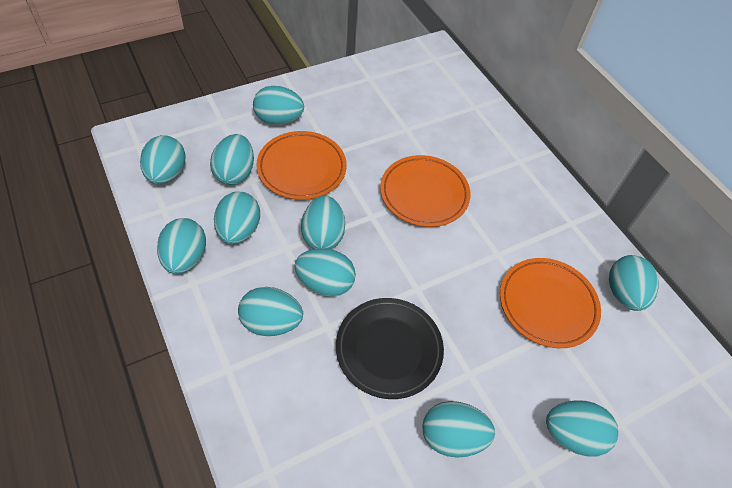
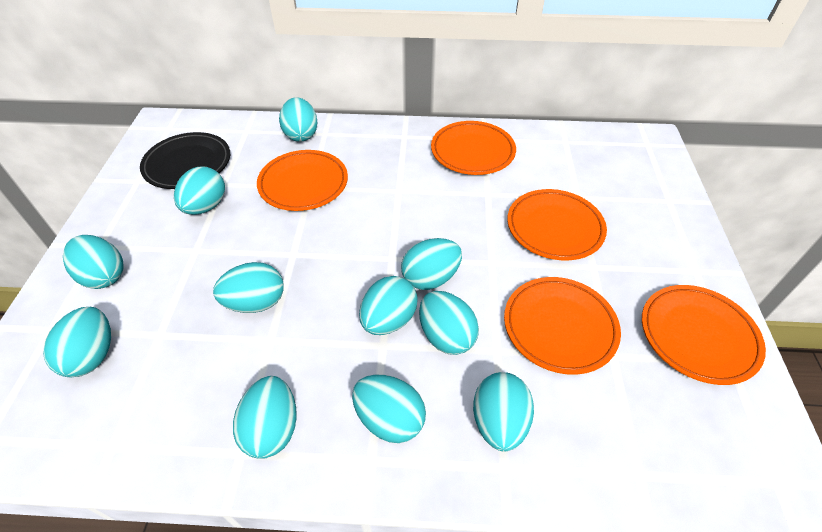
orange plate: 3 -> 5

